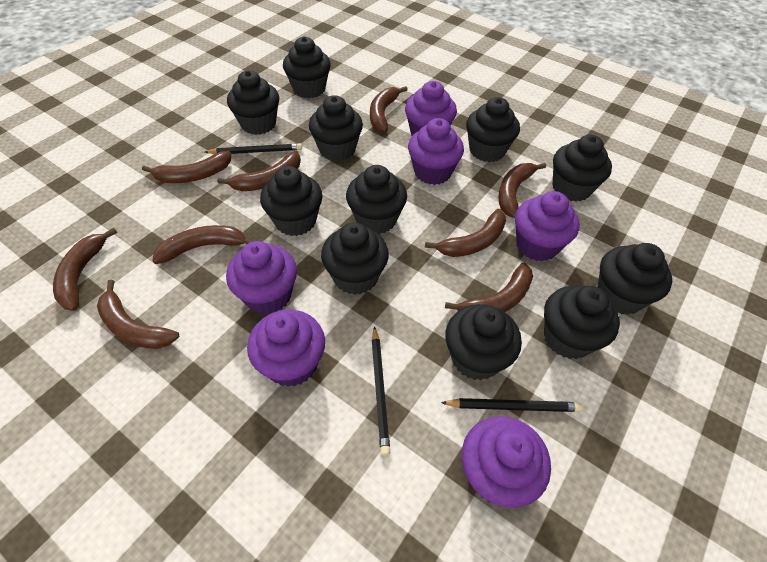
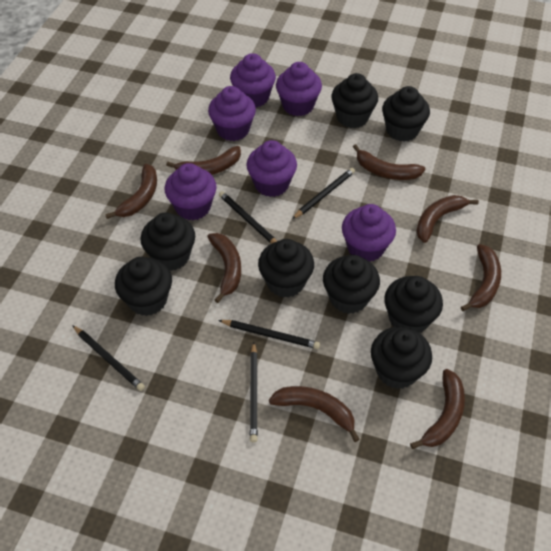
black cupcake: 11 -> 8
black pencil: 3 -> 5
brown banana: 9 -> 8

